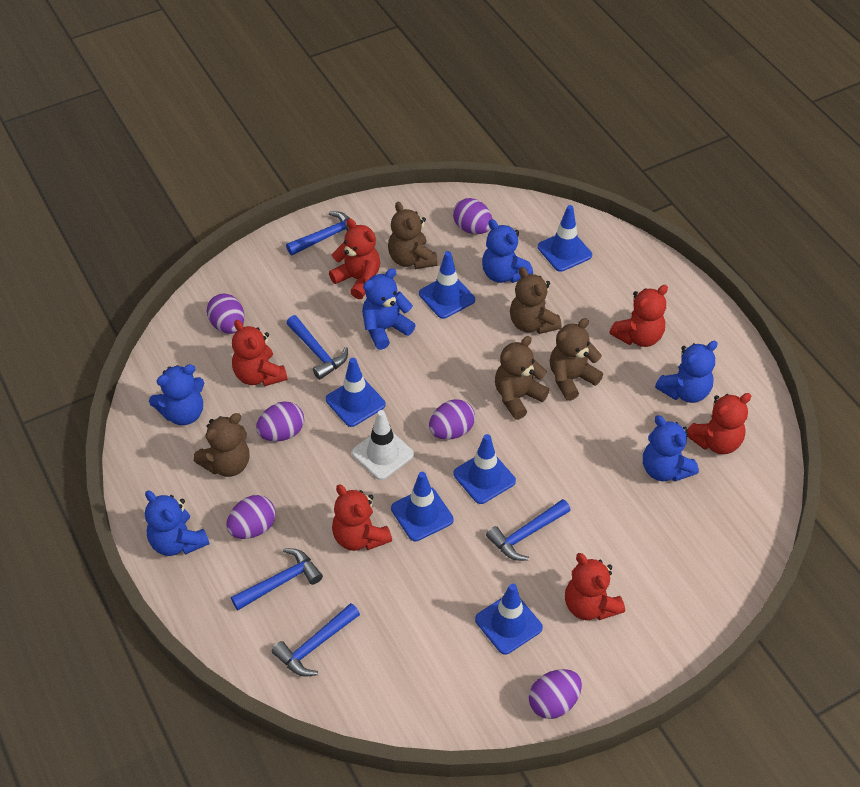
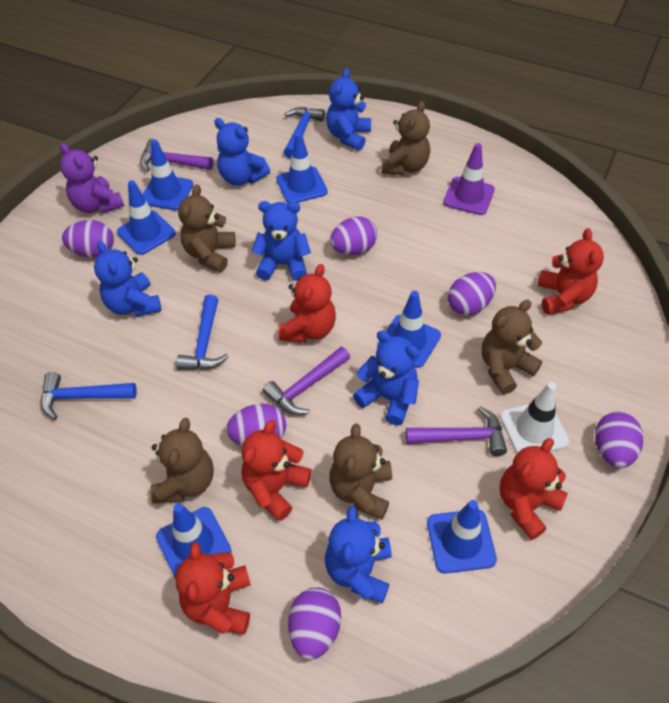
blue hammer: 5 -> 3
purple hammer: 0 -> 3
purple teddy bear: 0 -> 1
purple traffic cone: 0 -> 1
red teddy bear: 6 -> 5

